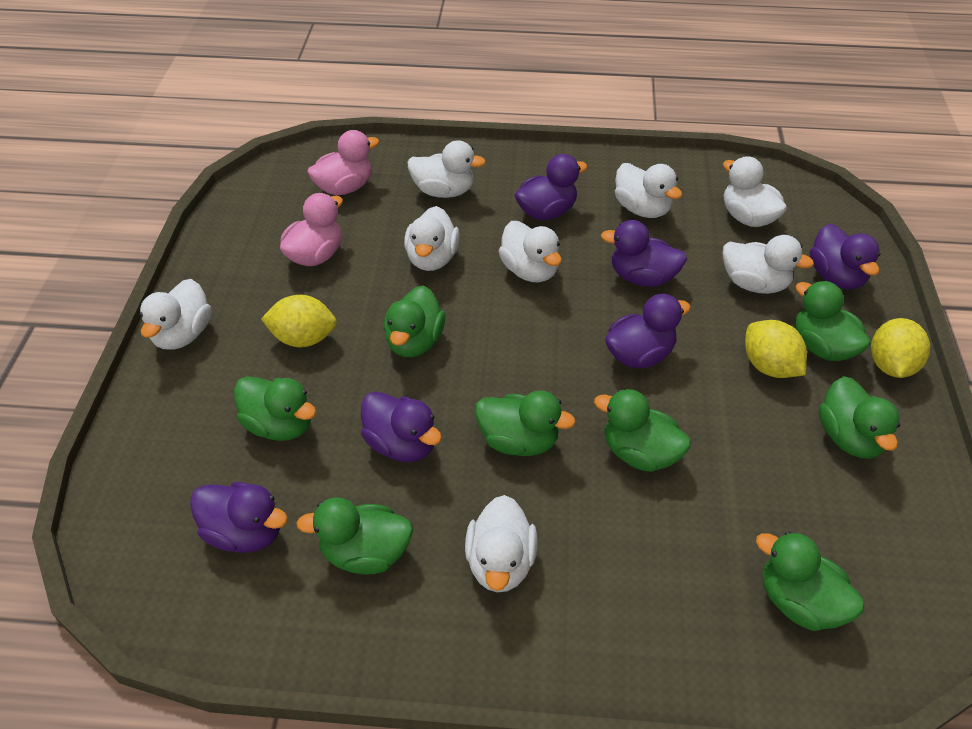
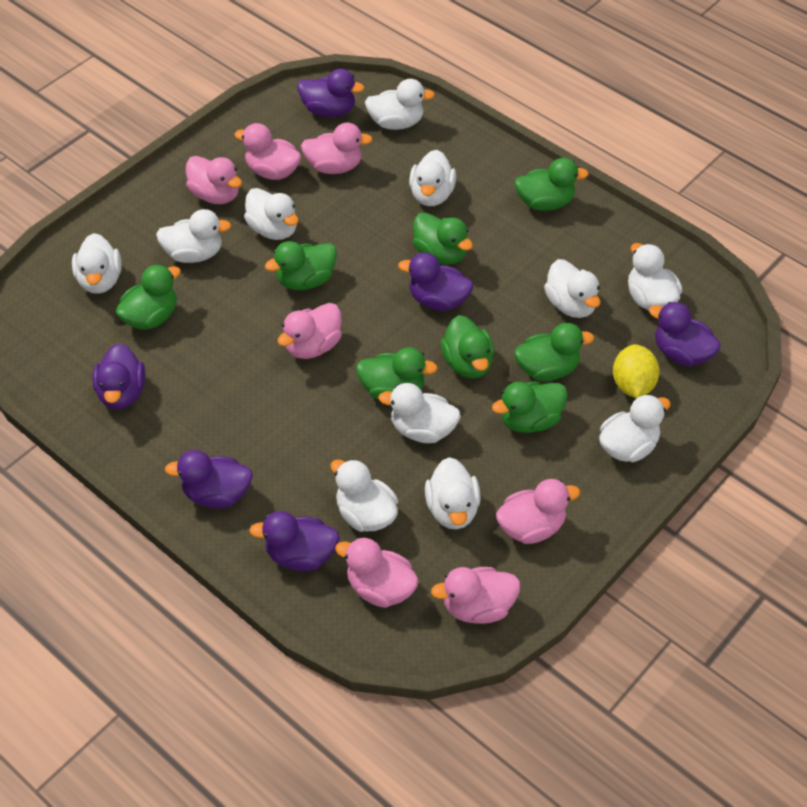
pink duck: 2 -> 7
white duck: 8 -> 11
yellow lemon: 3 -> 1

